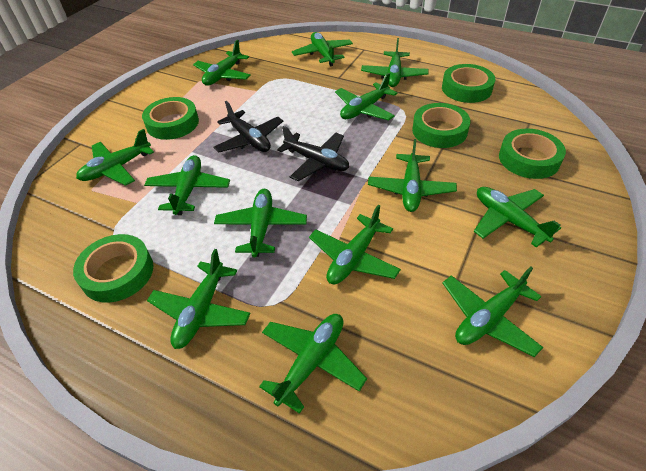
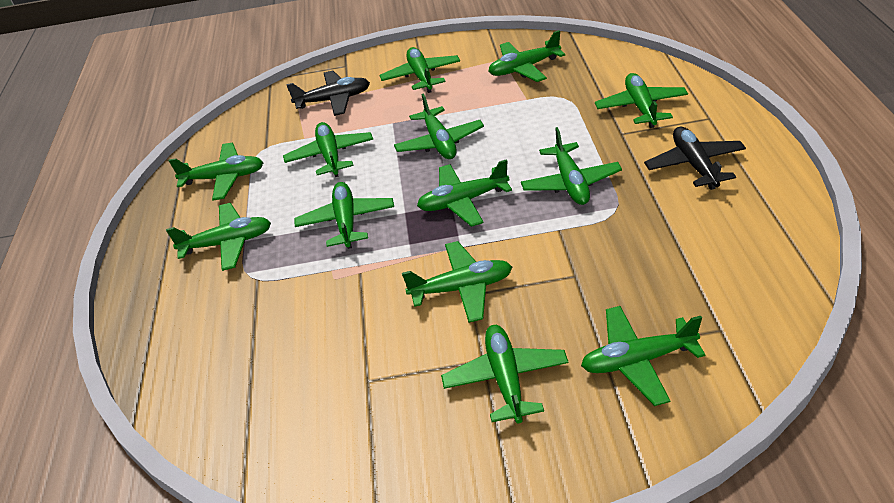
green tape: 5 -> 0

